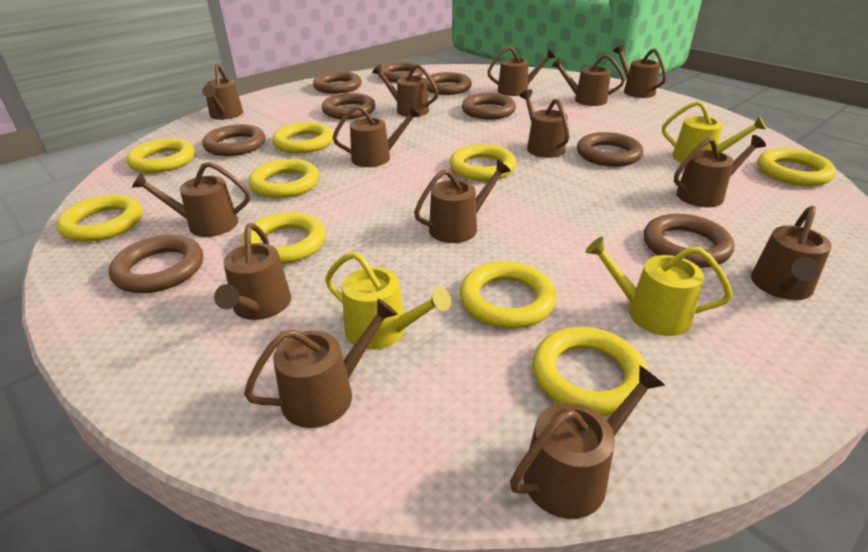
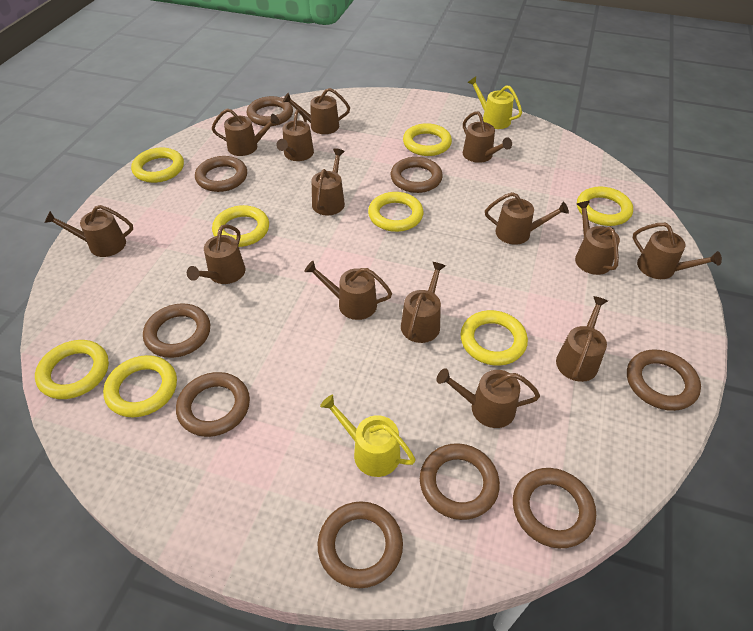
yellow ring: 9 -> 8
yellow watering can: 3 -> 2

